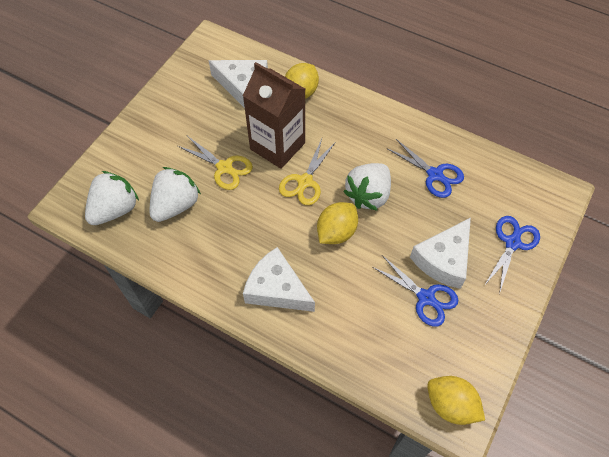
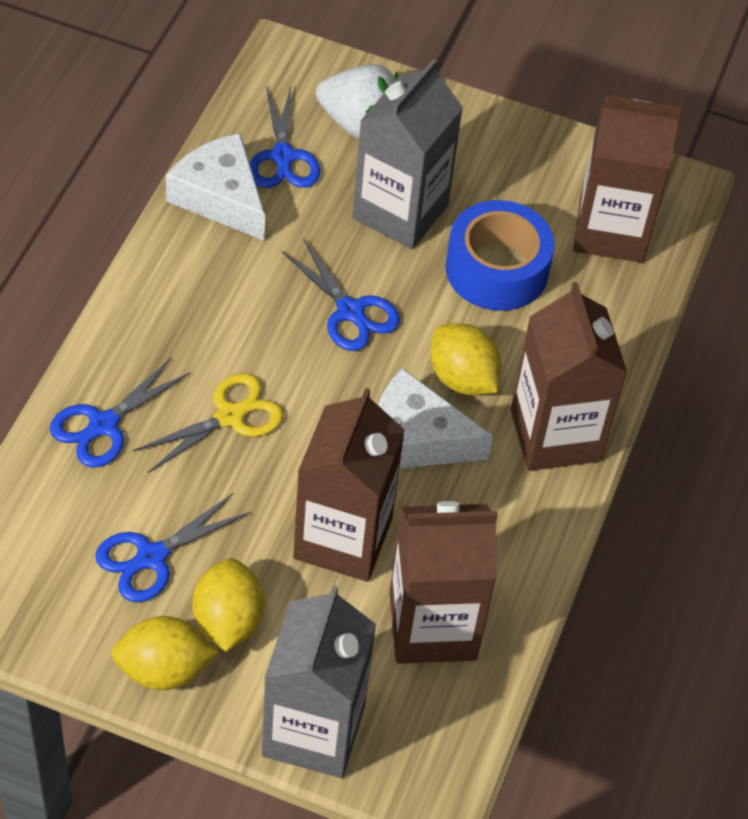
blue scissors: 3 -> 4
blue tape: 0 -> 1
brown carton: 1 -> 4
grey carton: 0 -> 2
white cheese: 3 -> 2
white strawberry: 3 -> 1
yellow scissors: 2 -> 1

